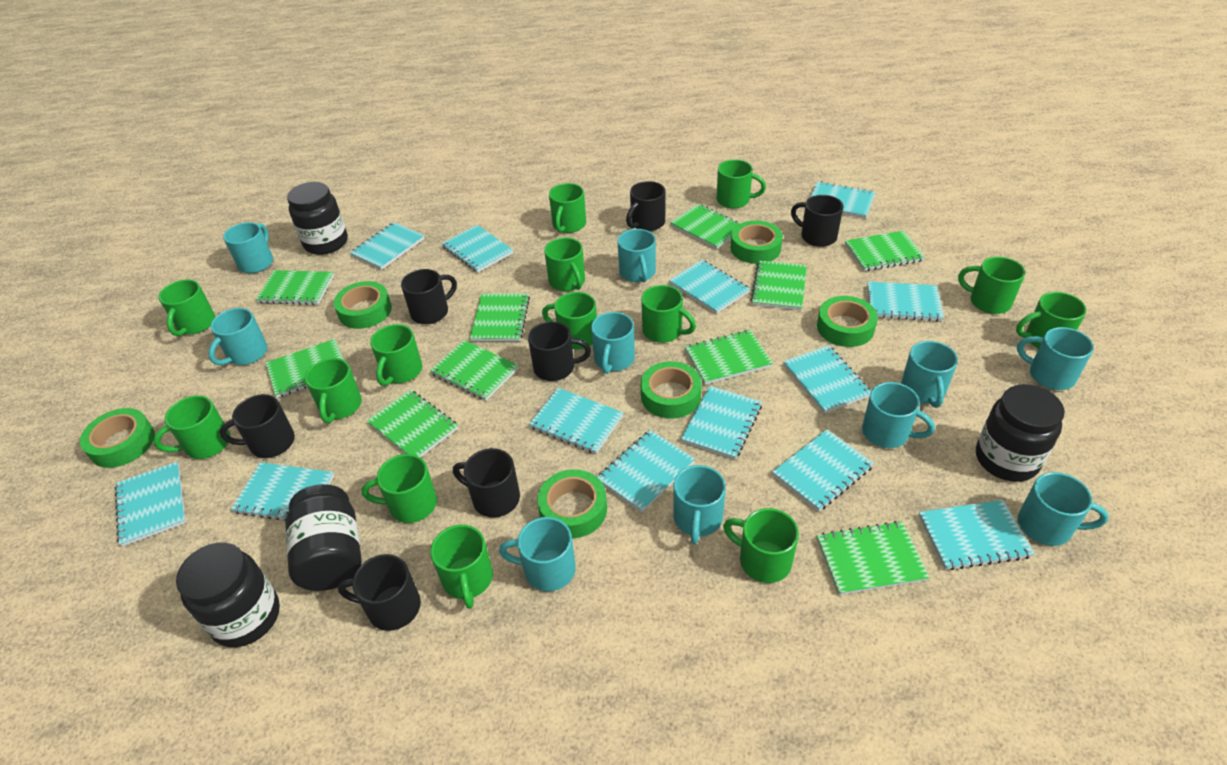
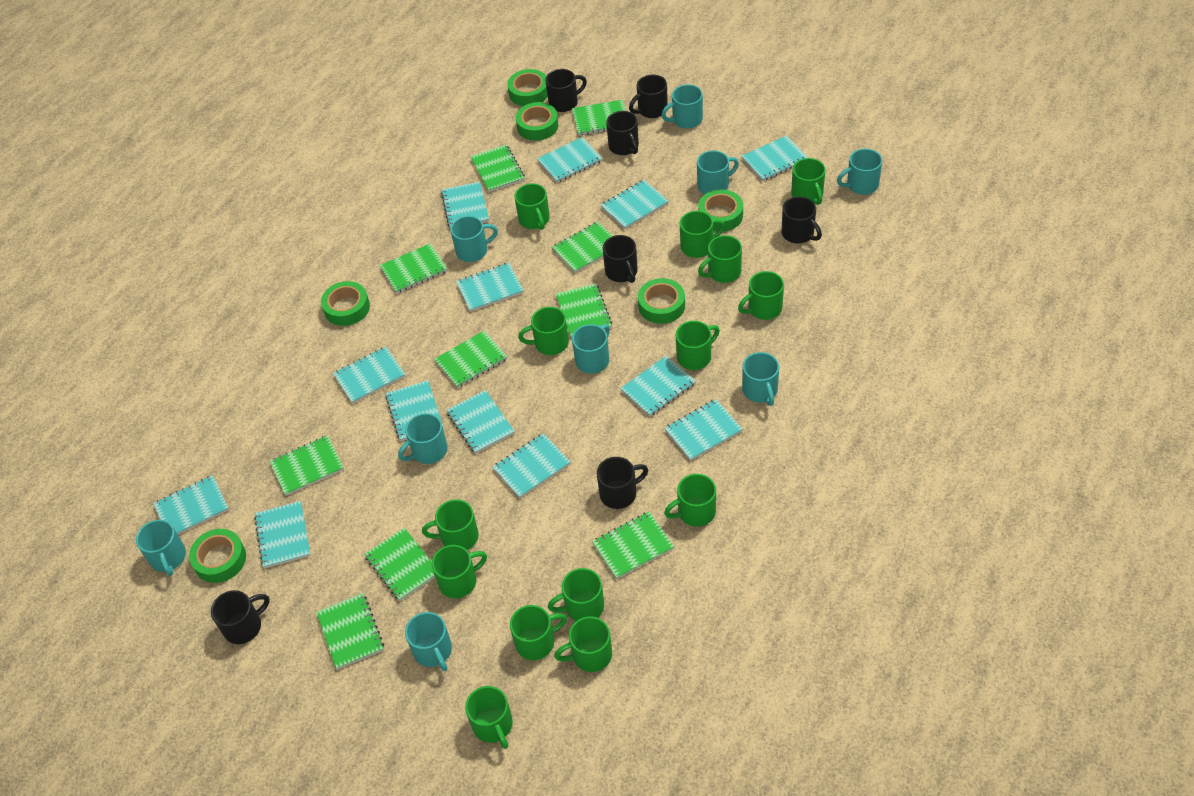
black jar: 4 -> 0
turquoise mug: 10 -> 9

